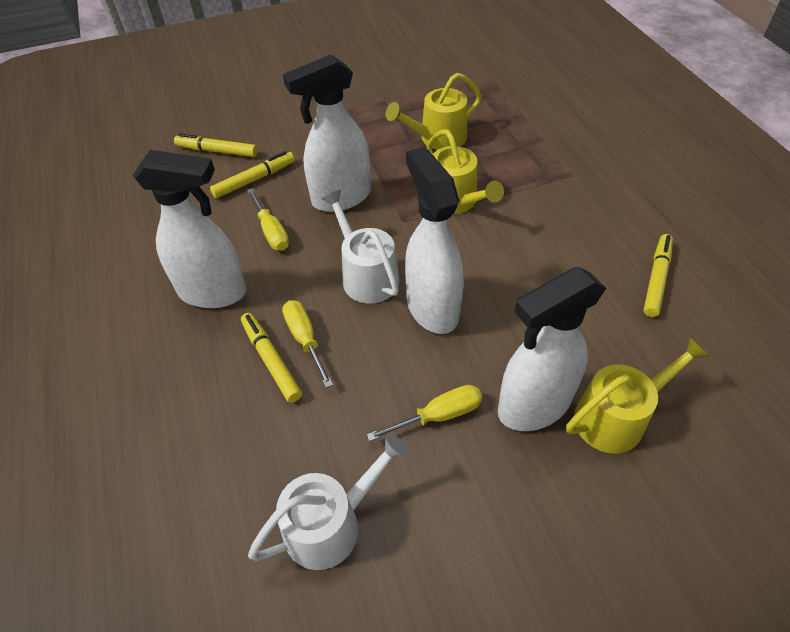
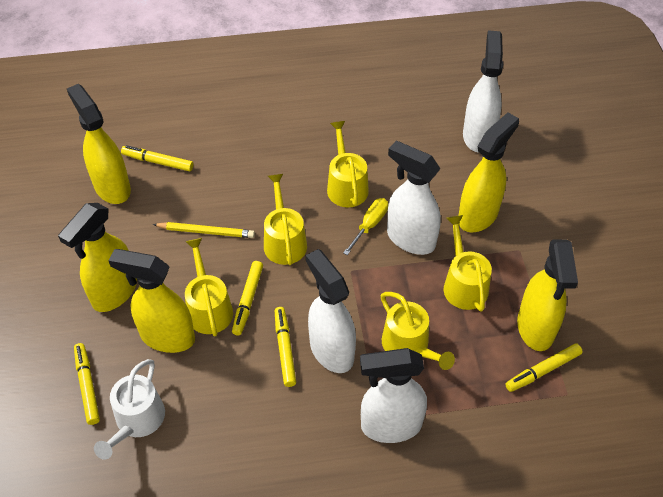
white watering can: 2 -> 1
yellow marker: 4 -> 5
yellow pencil: 0 -> 1
yellow screwdriver: 3 -> 1
yellow spray bottle: 0 -> 5
yellow watering can: 3 -> 5

